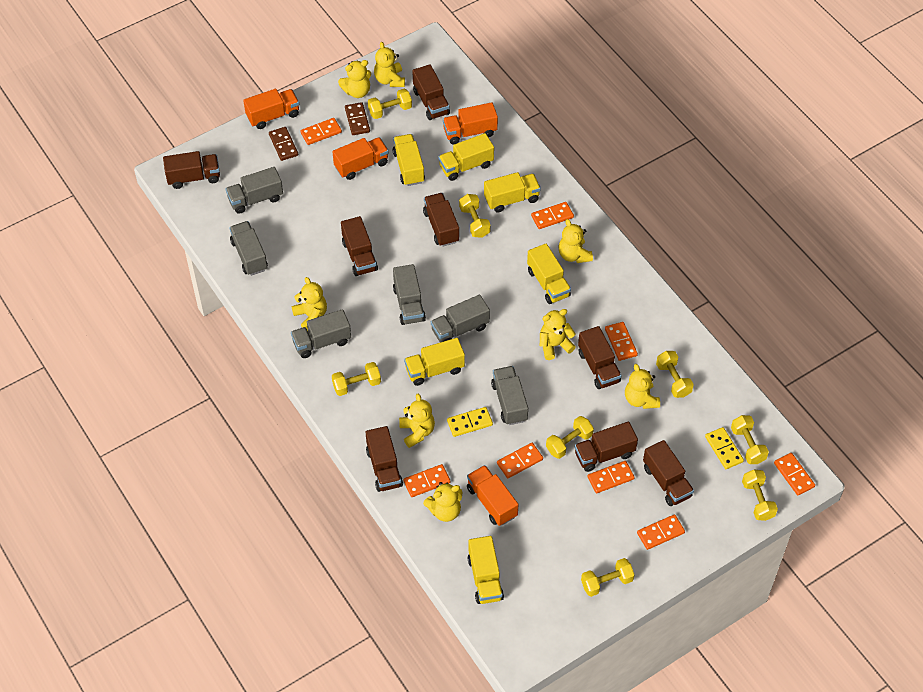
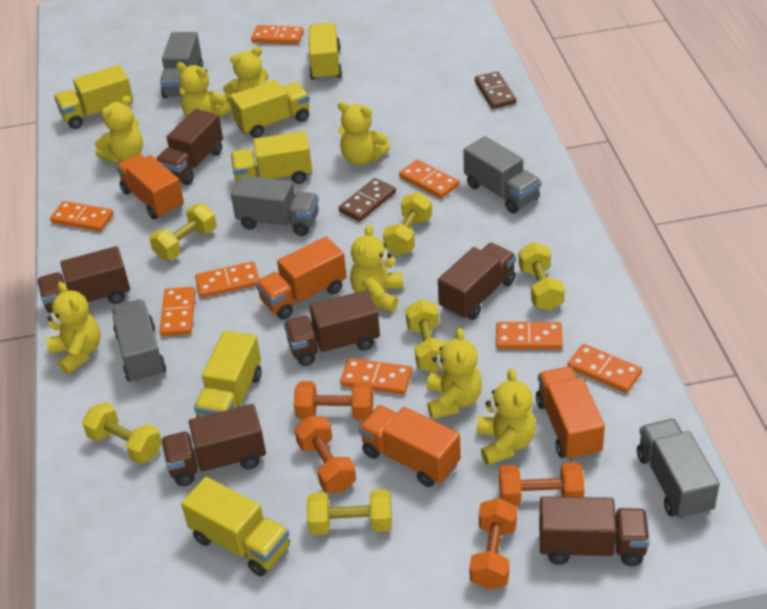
brown truck: 8 -> 6
grey truck: 6 -> 5
orange dumbbell: 0 -> 4
yellow domino: 2 -> 0
yellow dumbbell: 8 -> 6

